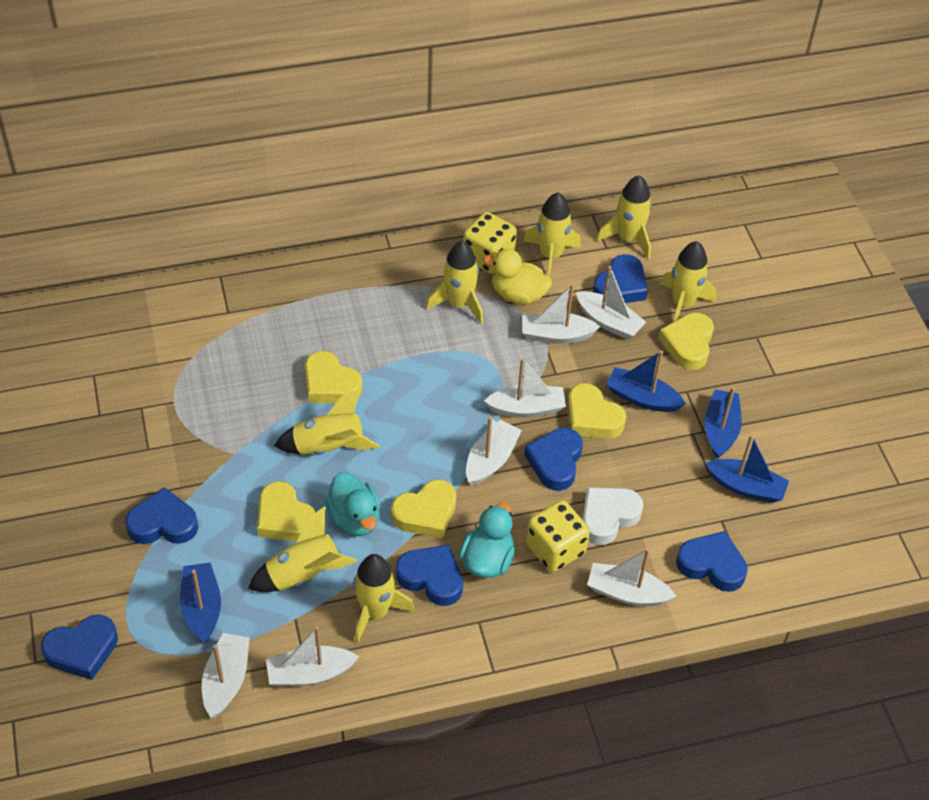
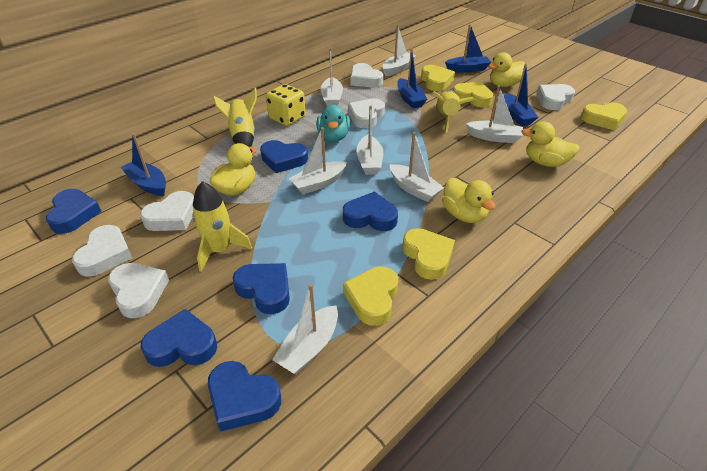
turquoise duck: 2 -> 1
white heart: 1 -> 6
yellow dice: 2 -> 1
yellow duck: 1 -> 4
yellow rocket: 7 -> 3

